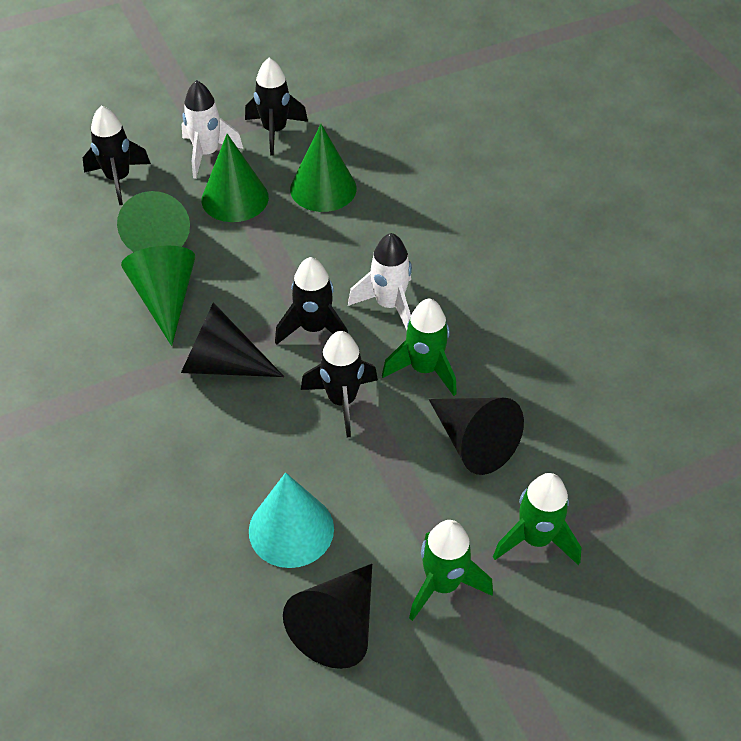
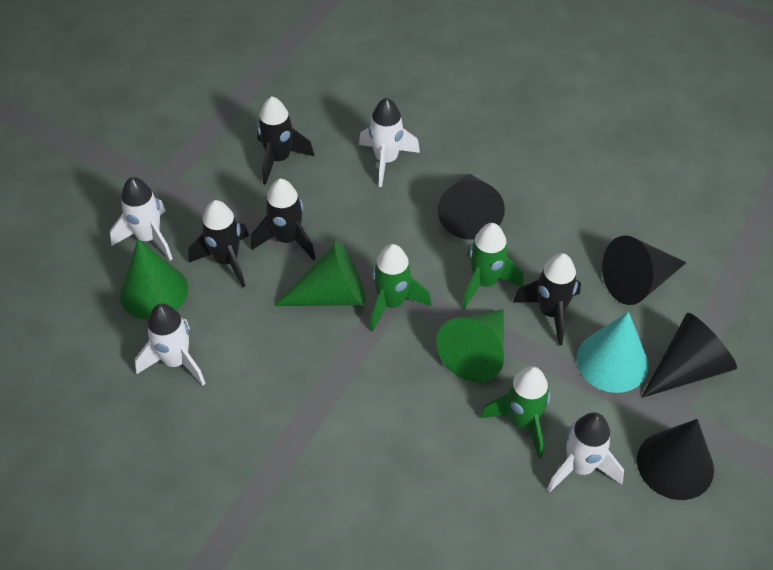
black cone: 3 -> 4
green cone: 4 -> 3
white rocket: 2 -> 4

